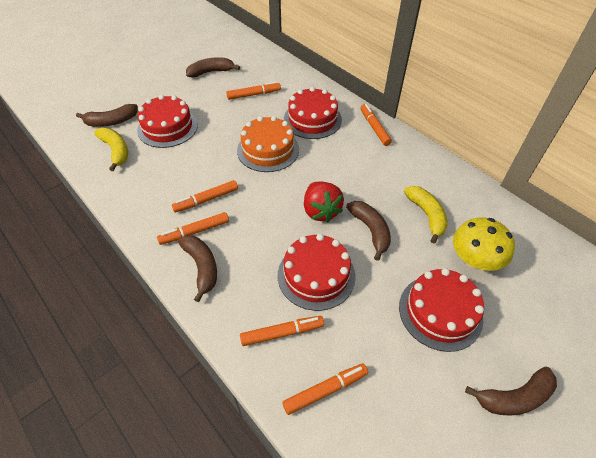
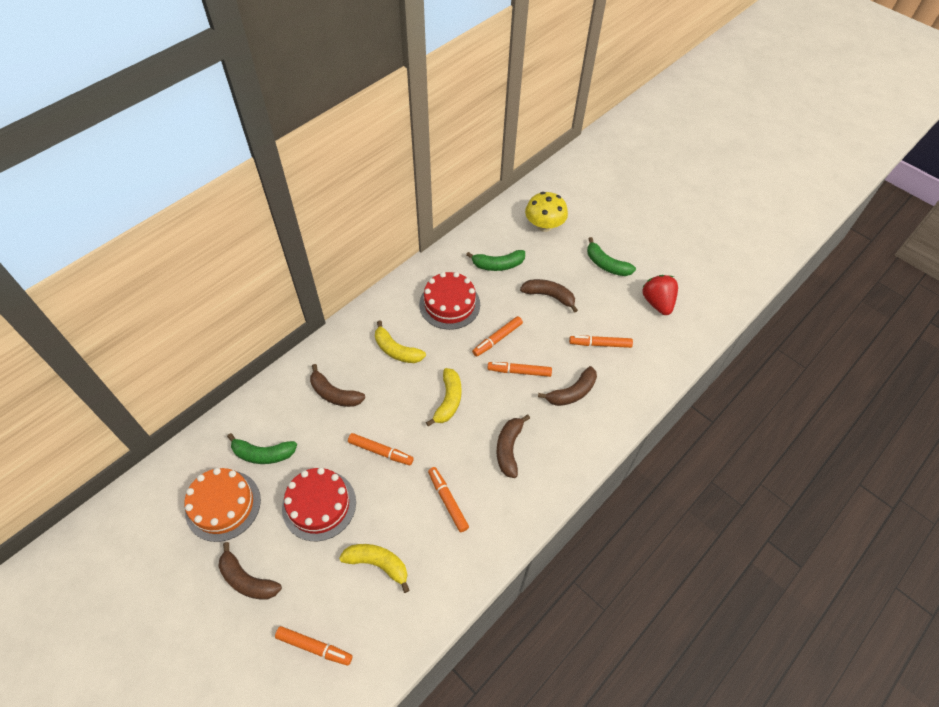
green banana: 0 -> 3
red cake: 4 -> 2
yellow banana: 2 -> 3

